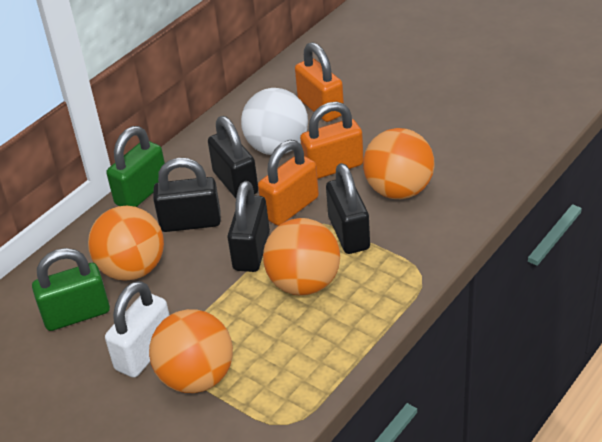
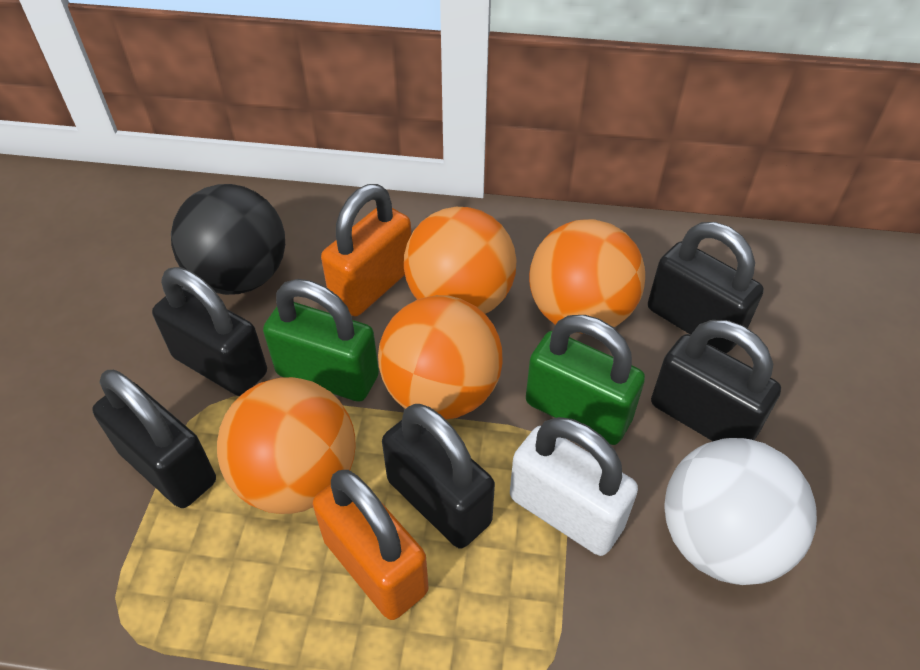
black ball: 0 -> 1
black padlock: 4 -> 5
orange padlock: 3 -> 2

